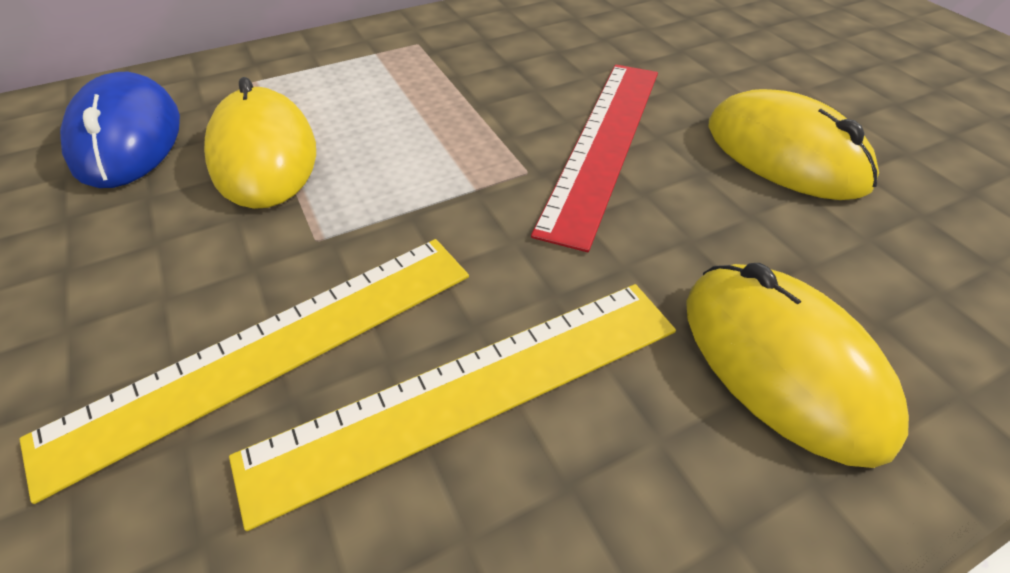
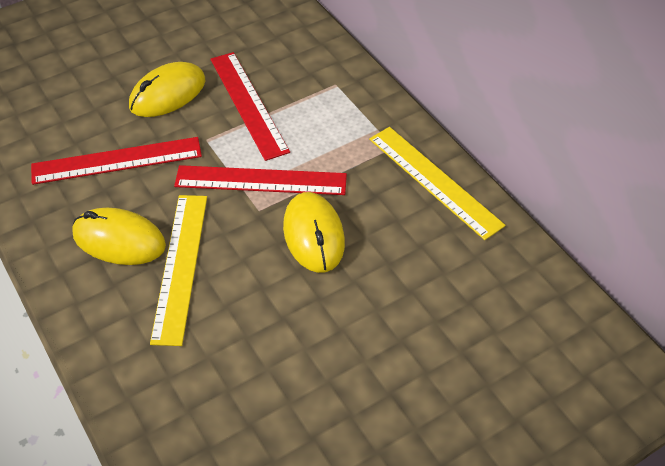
blue mouse: 1 -> 0
red ruler: 1 -> 3

